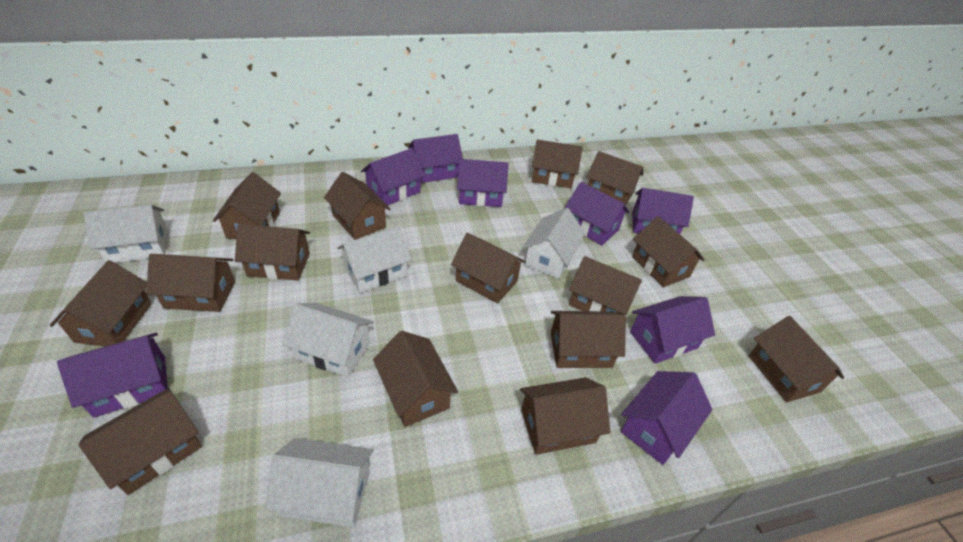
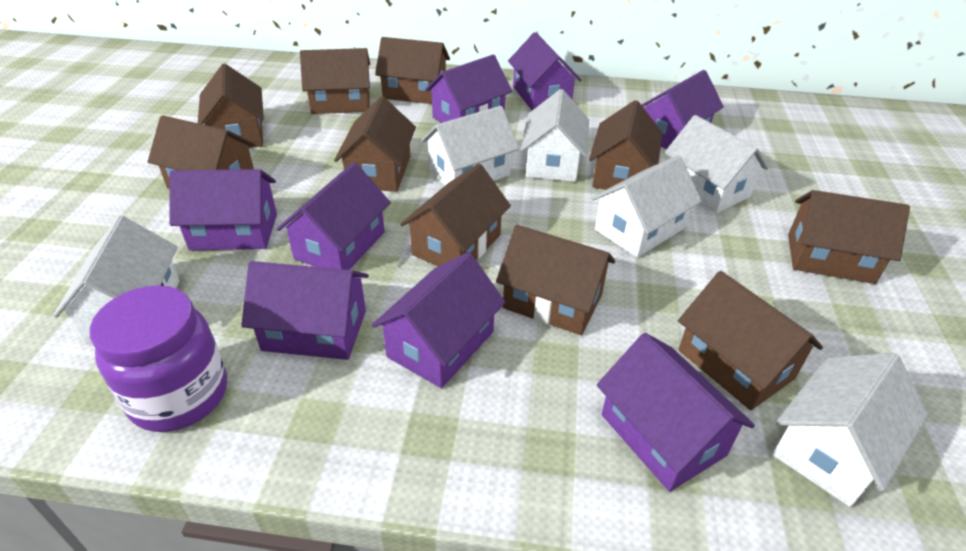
brown house: 15 -> 10
purple jar: 0 -> 1
white house: 5 -> 6

